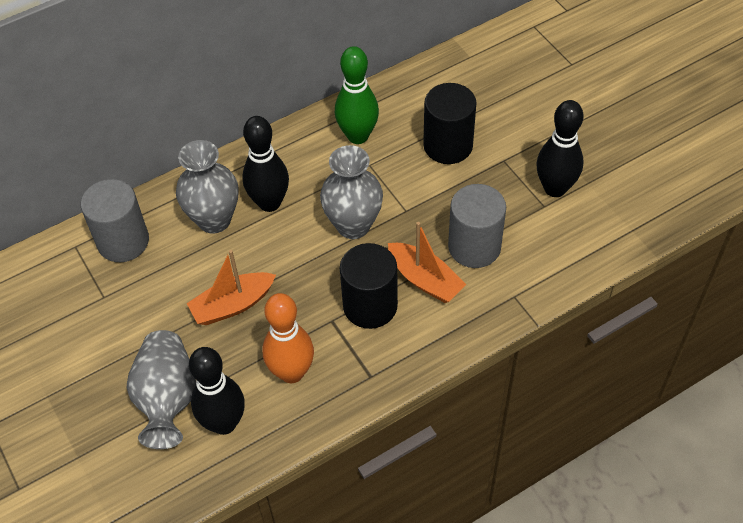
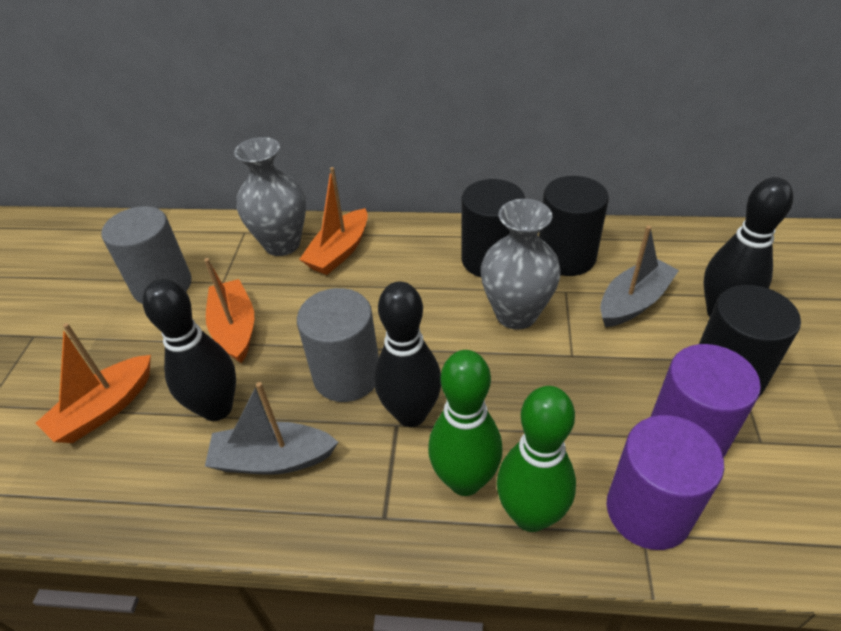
black cylinder: 2 -> 3
green bowling pin: 1 -> 2
grey boat: 0 -> 2
grey vase: 3 -> 2
orange boat: 2 -> 3
orange bowling pin: 1 -> 0
purple cylinder: 0 -> 2

